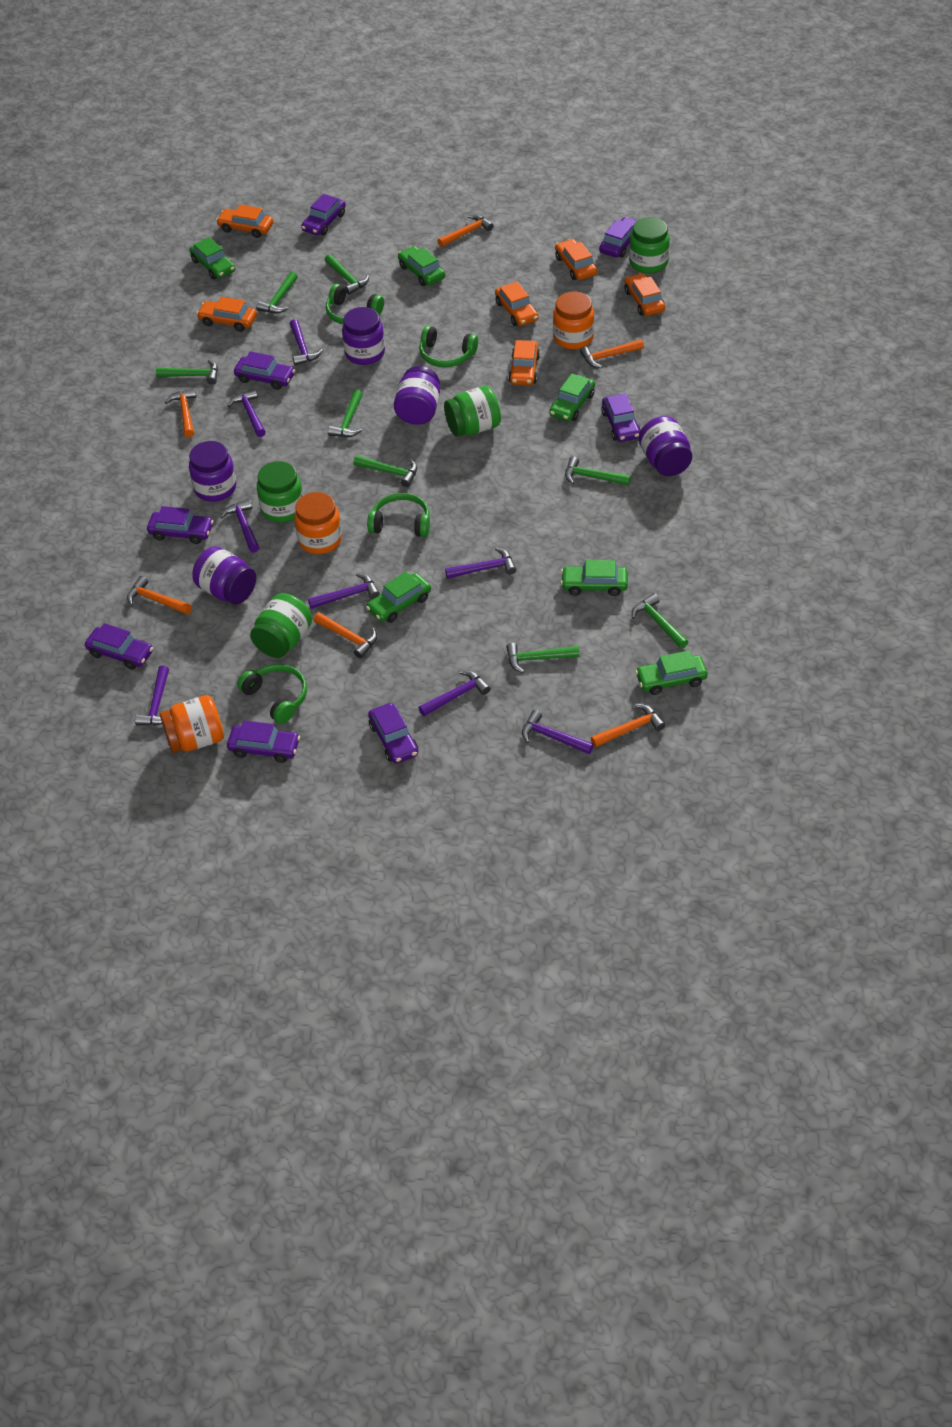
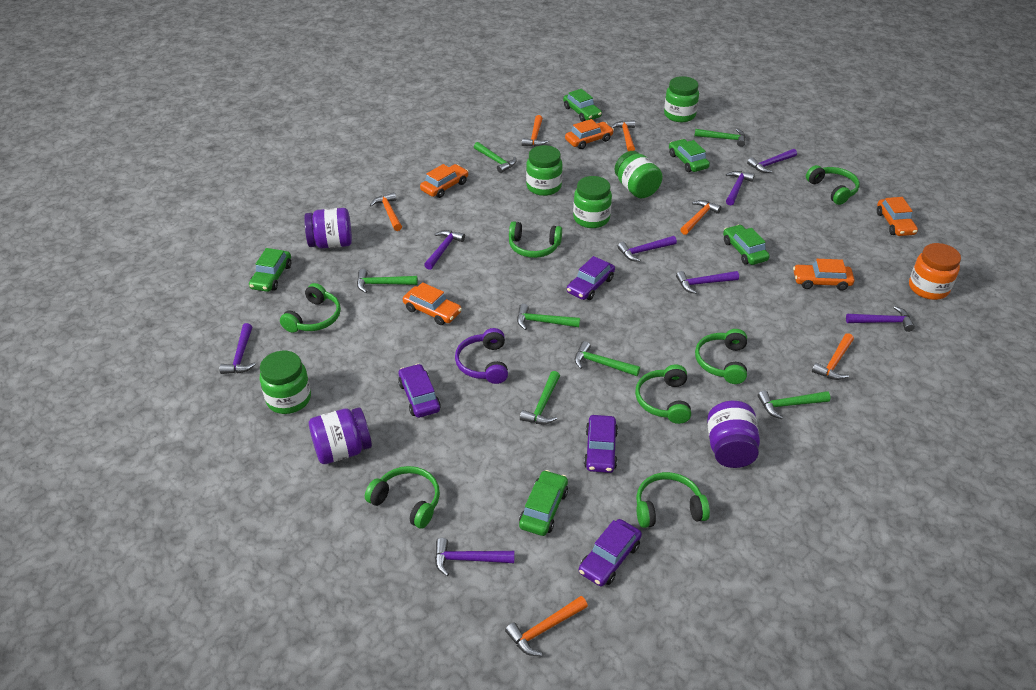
green car: 6 -> 5
green hammer: 8 -> 7
green headphones: 4 -> 7
green jar: 4 -> 5
orange car: 6 -> 5
orange jar: 3 -> 1
purple car: 8 -> 4
purple headphones: 0 -> 1
purple jar: 5 -> 3

